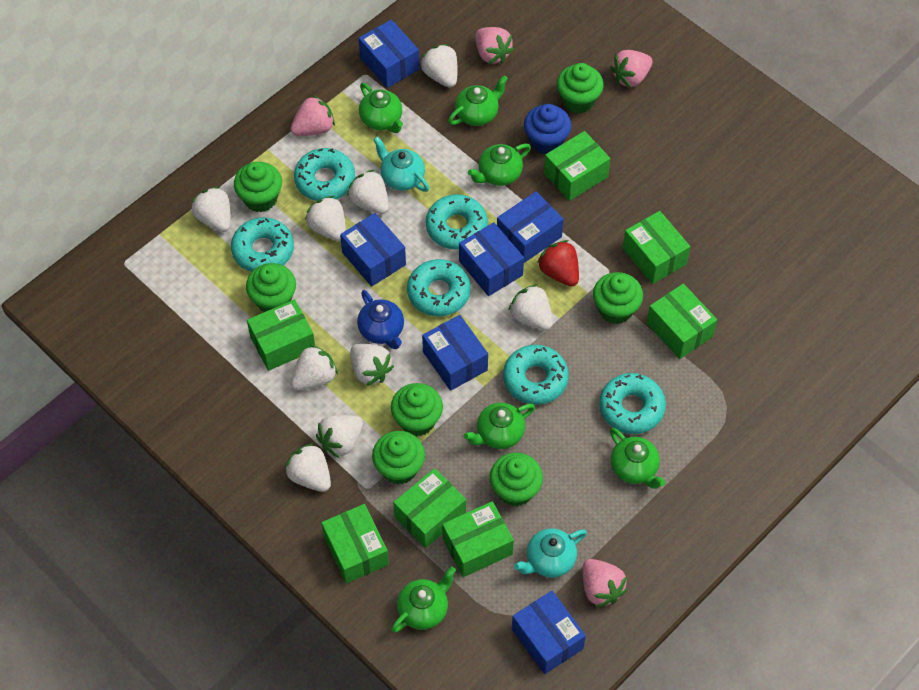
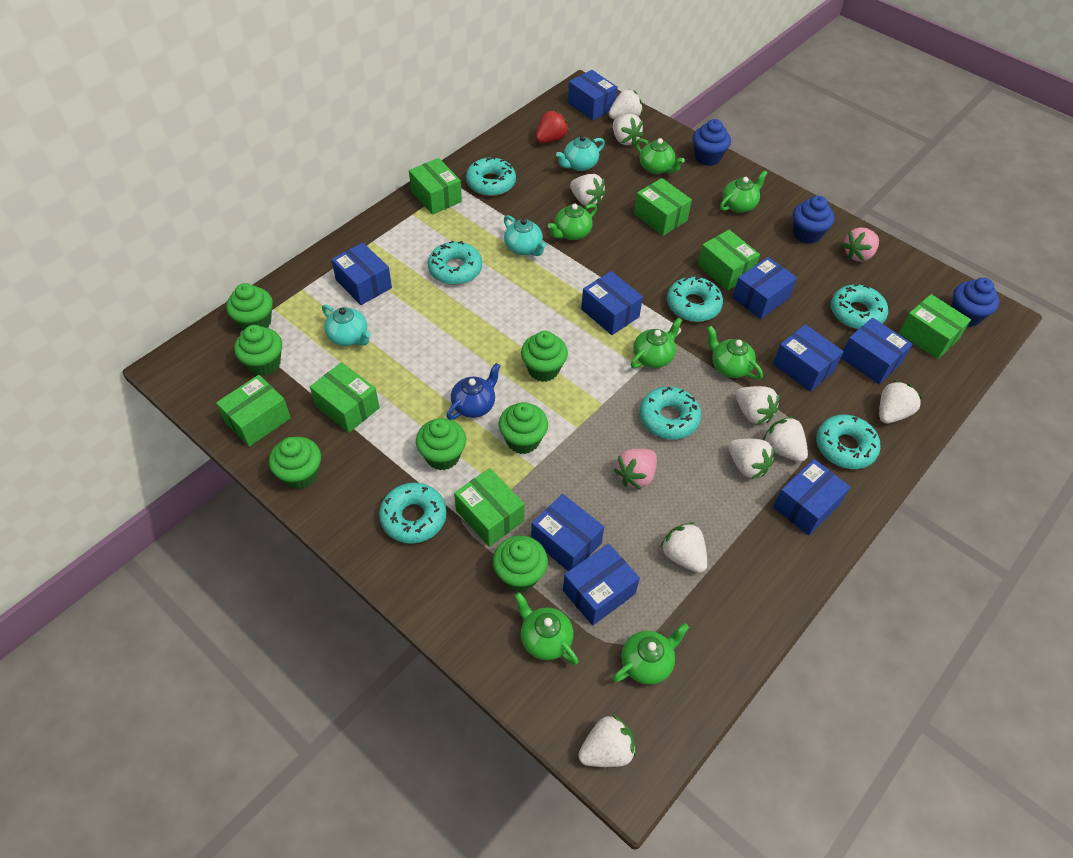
blue box: 6 -> 9
blue cupcake: 1 -> 3
green teapot: 6 -> 7
pink strawberry: 4 -> 2
turquoise donut: 6 -> 7
turquoise teapot: 2 -> 3

